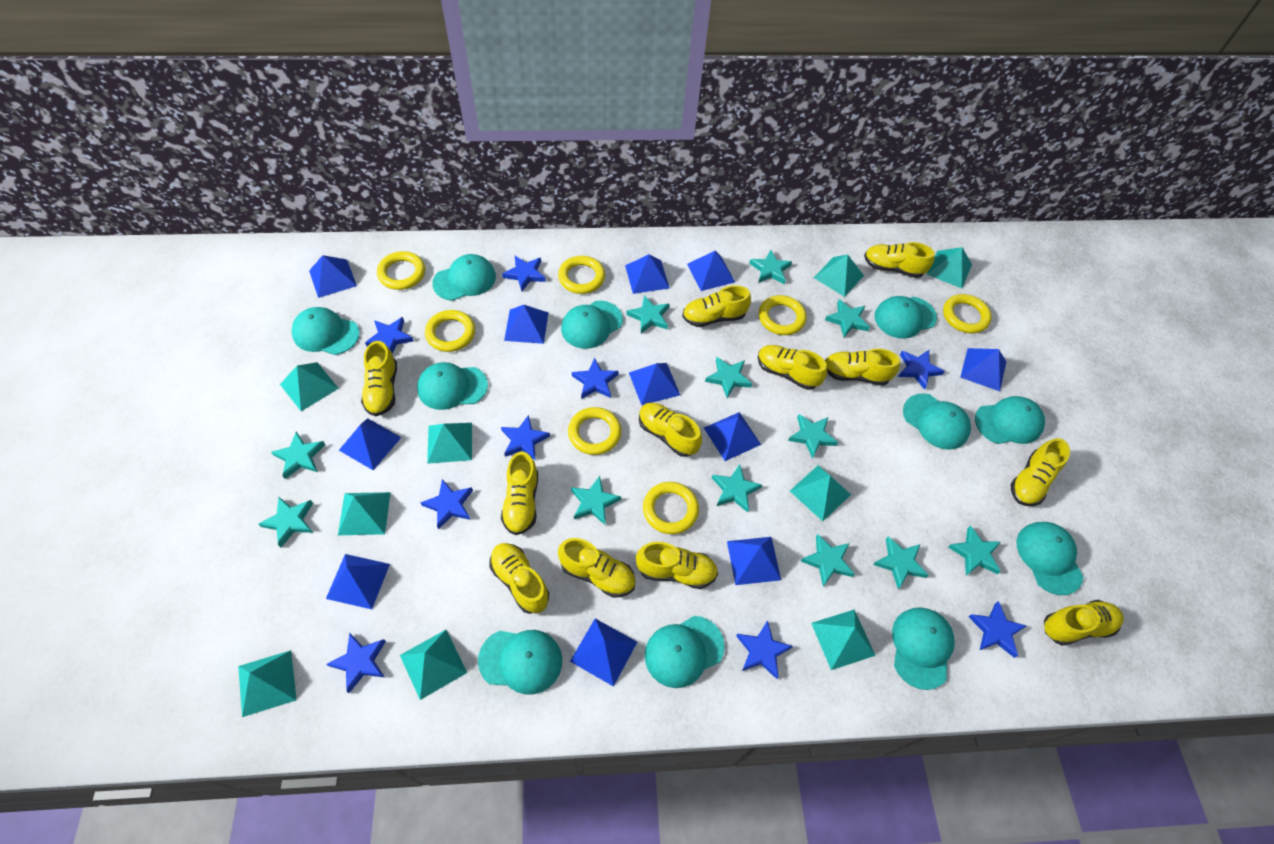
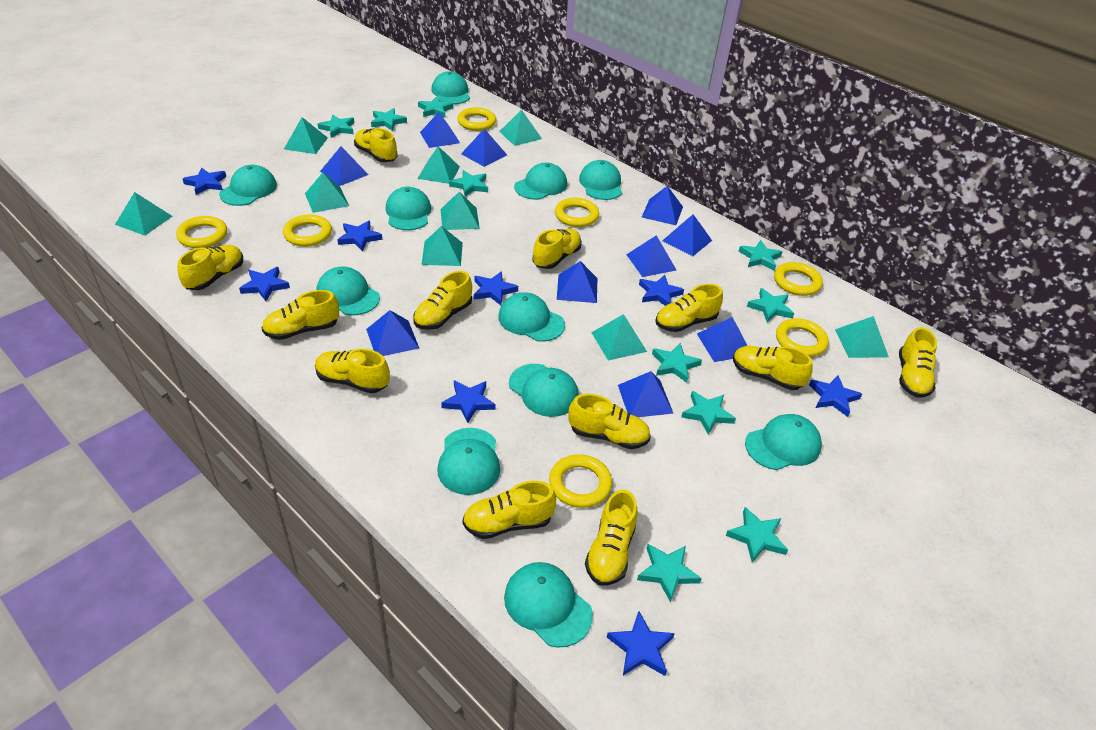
blue pyramid: 11 -> 10
blue star: 9 -> 8
turquoise star: 12 -> 10

